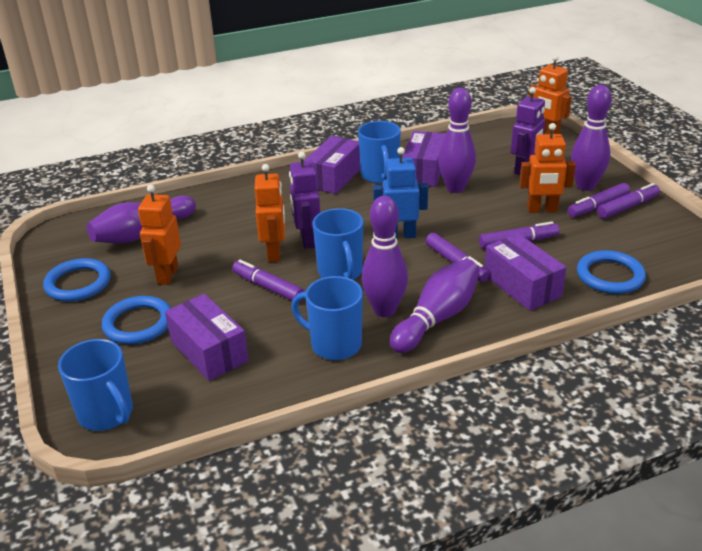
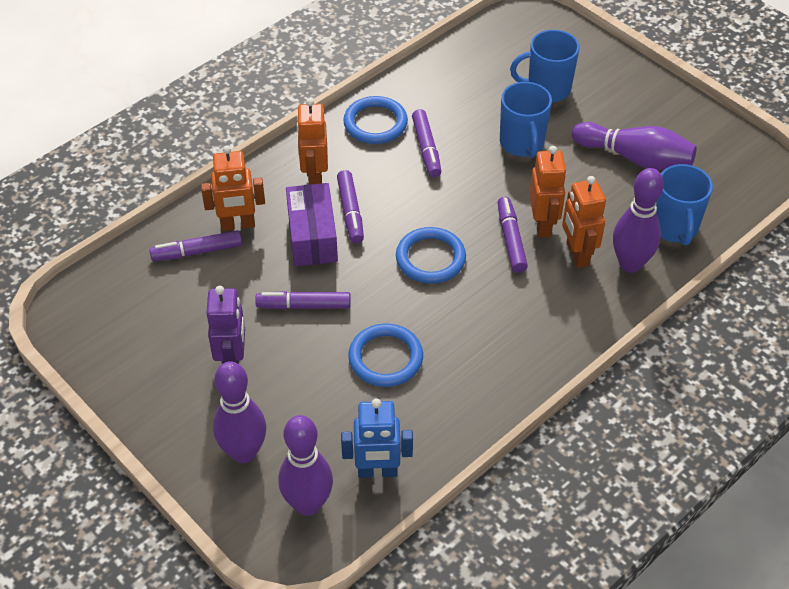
blue mug: 4 -> 3
purple bowling pin: 5 -> 4
purple box: 4 -> 1
purple robot: 2 -> 1

